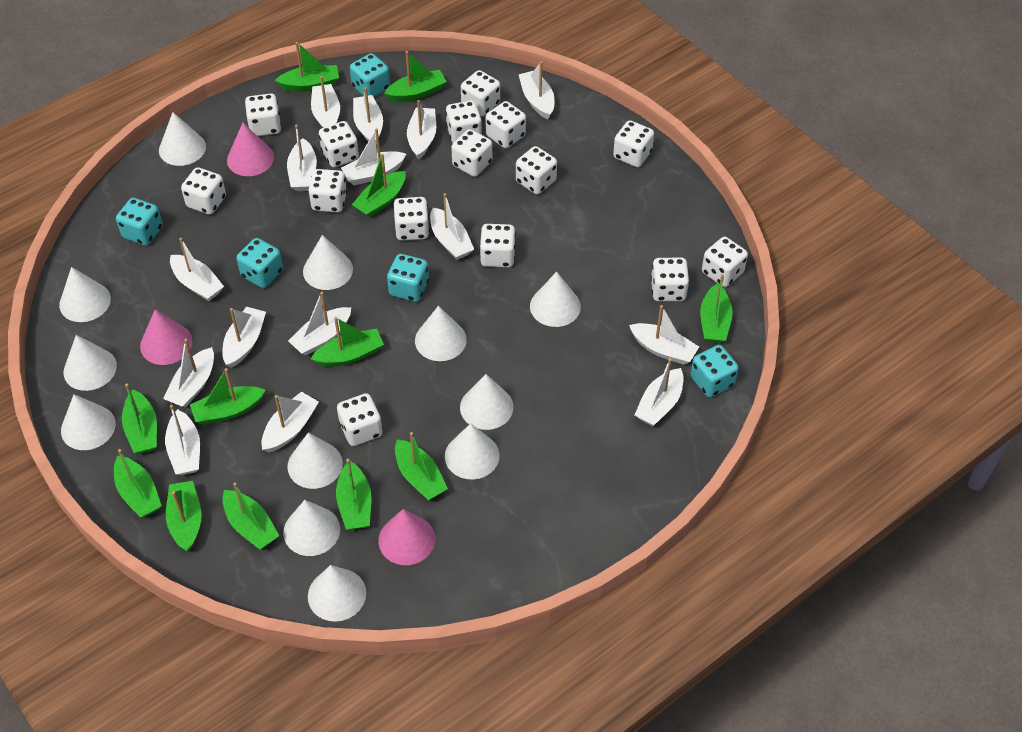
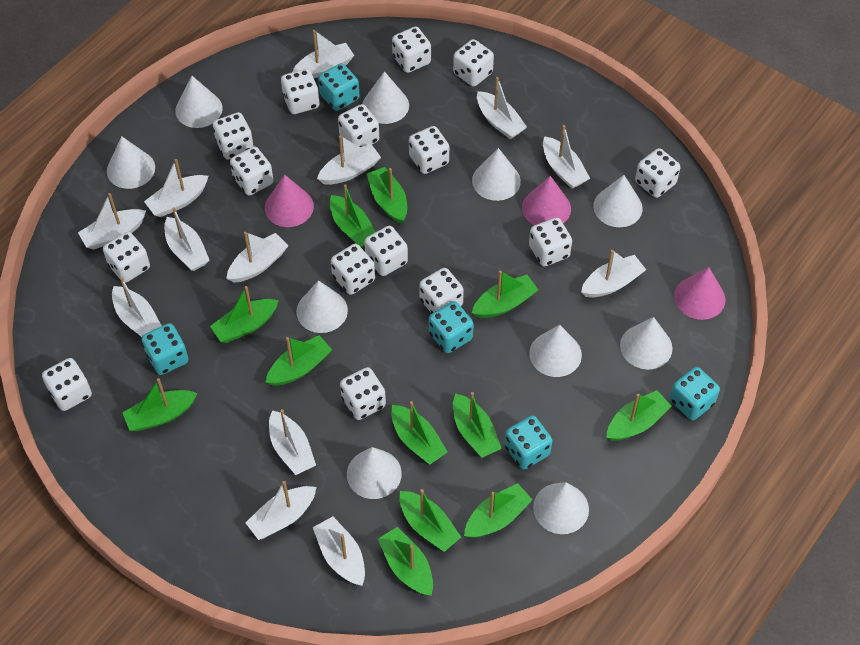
white boat: 15 -> 13
white cone: 12 -> 10

